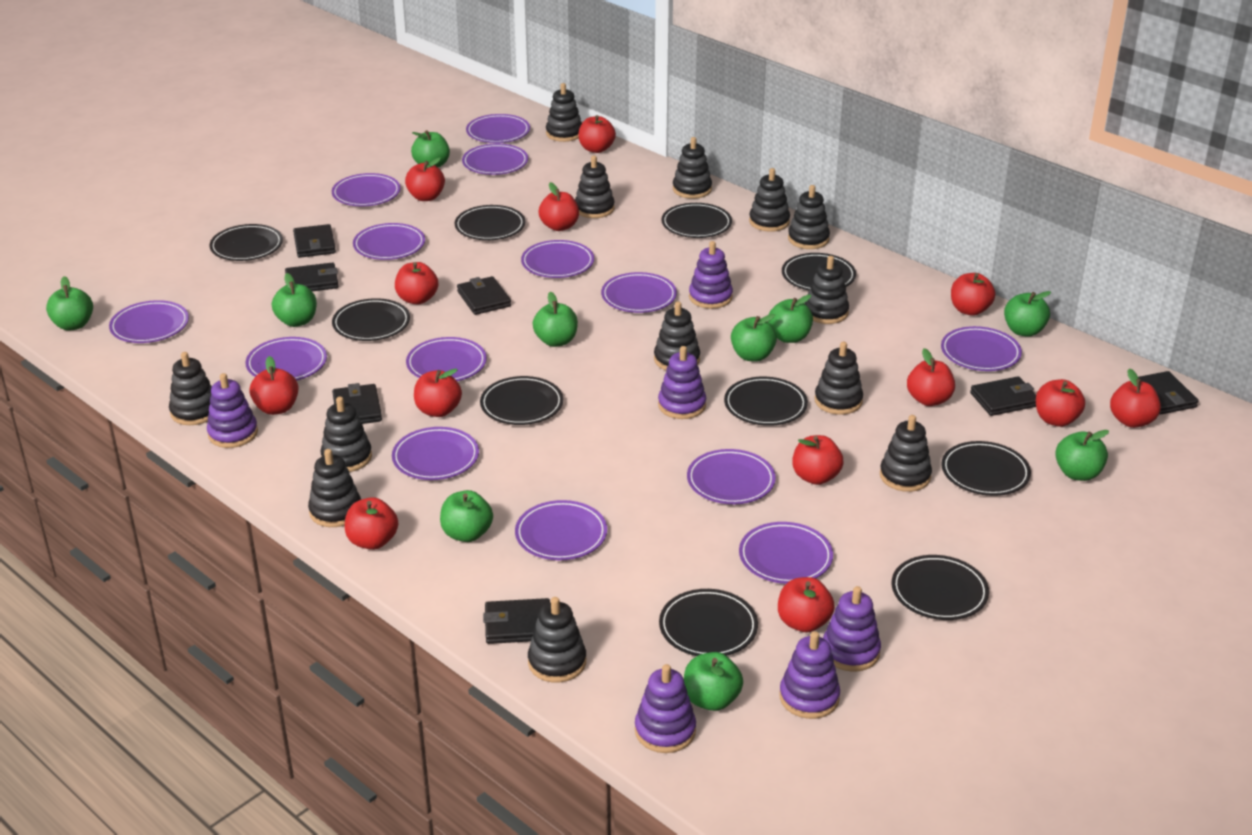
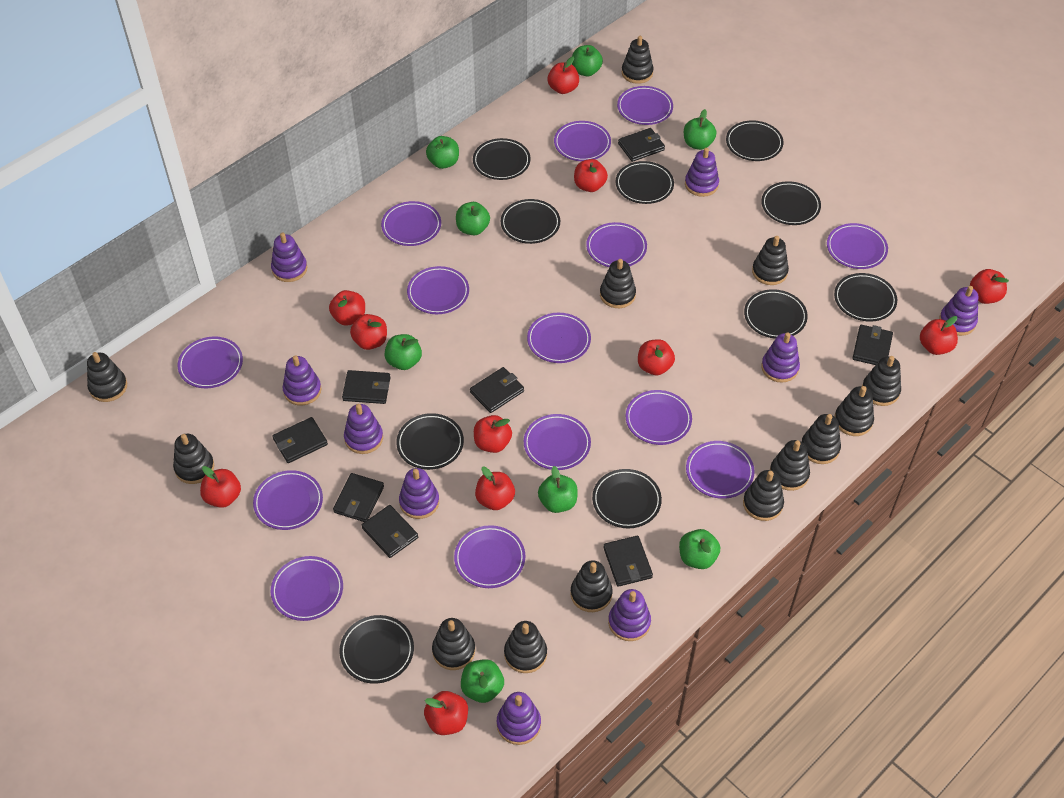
black wallet: 7 -> 8
green apple: 10 -> 8
purple stacking toy: 6 -> 9
red apple: 13 -> 11

